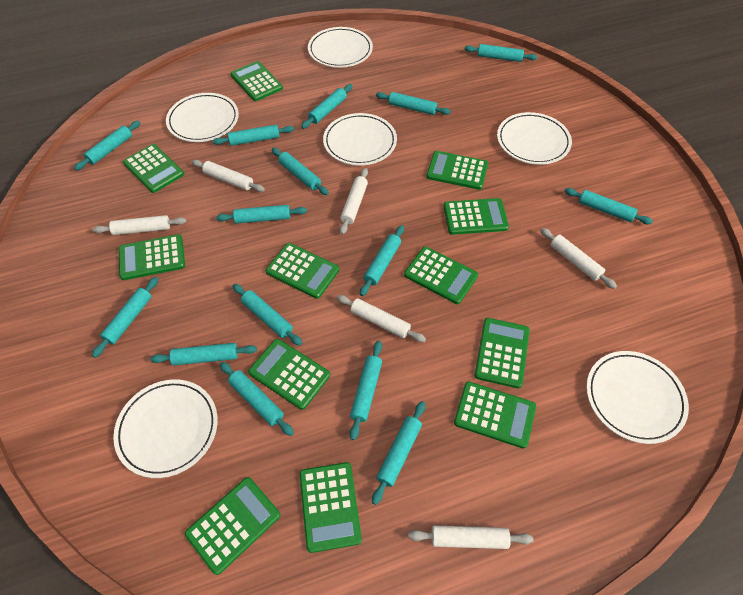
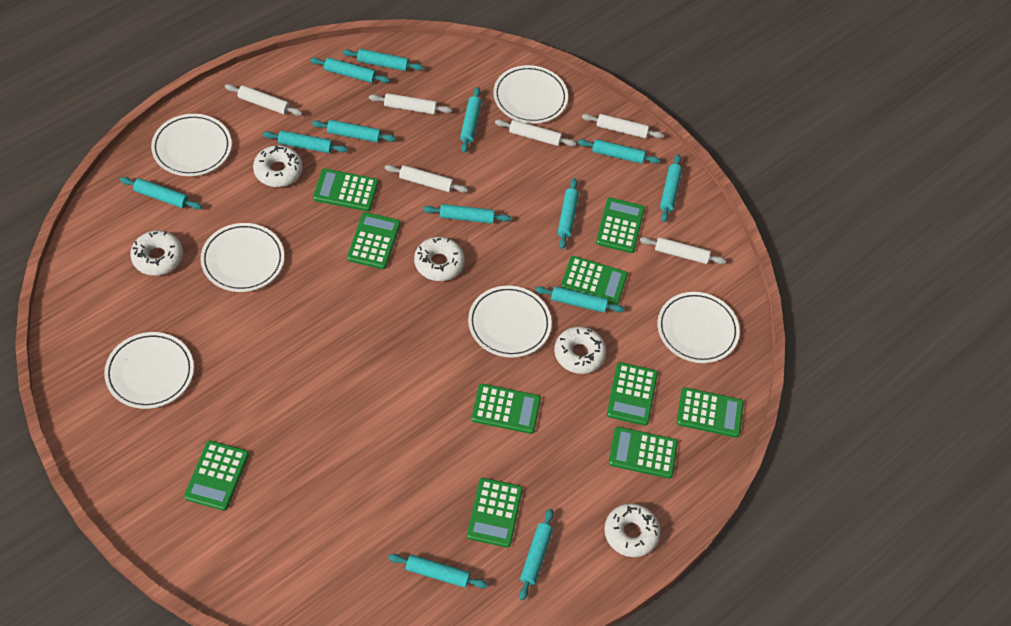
green calculator: 12 -> 10
turquoise rolling pin: 15 -> 13
white donut: 0 -> 5

